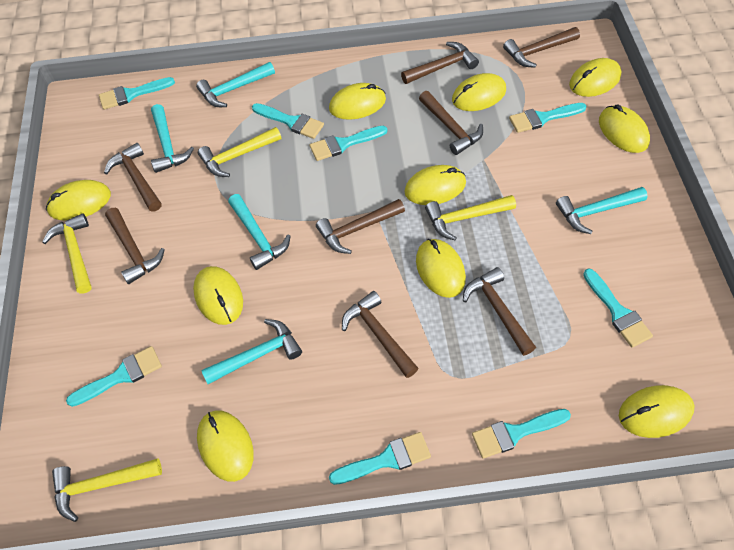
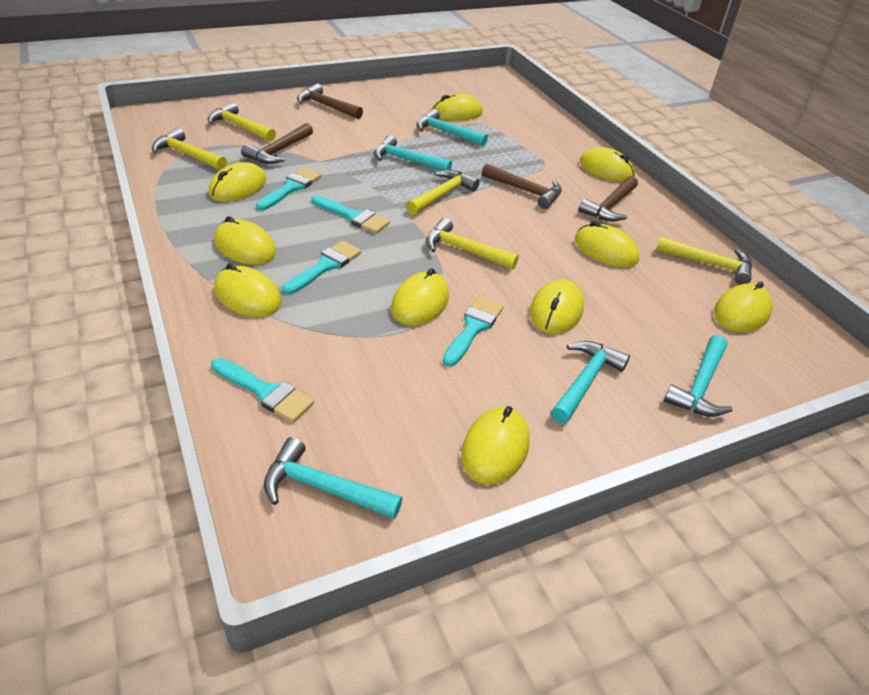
brown hammer: 8 -> 4
turquoise brush: 8 -> 5
yellow hammer: 4 -> 5

